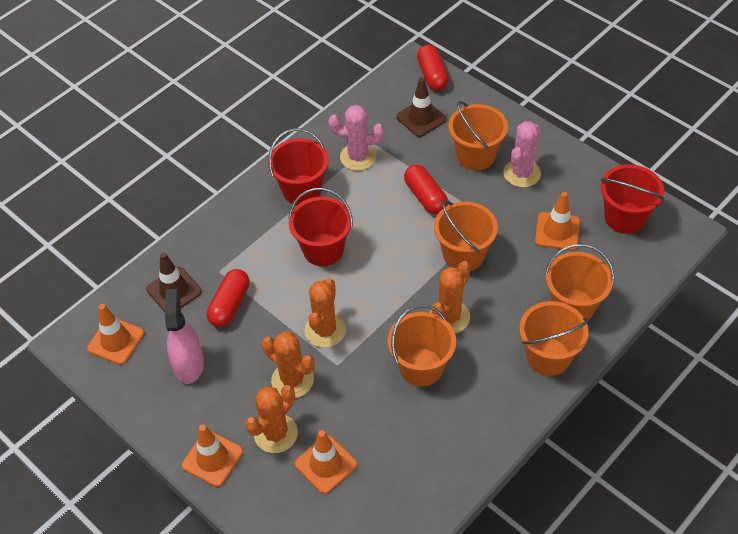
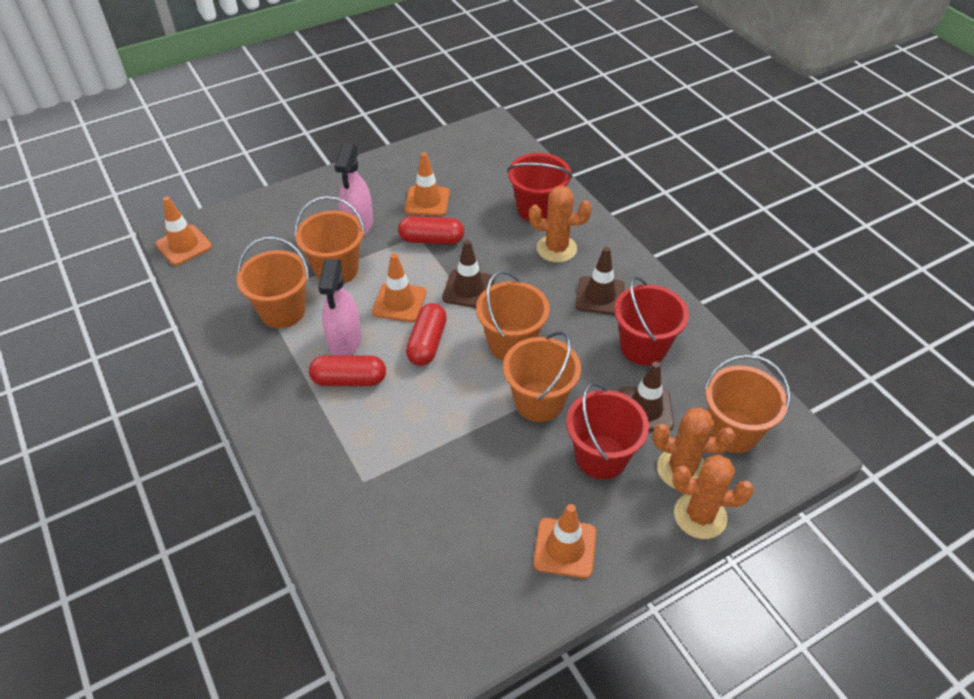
brown traffic cone: 2 -> 3
orange cactus: 4 -> 3
pink cactus: 2 -> 0
pink spray bottle: 1 -> 2

